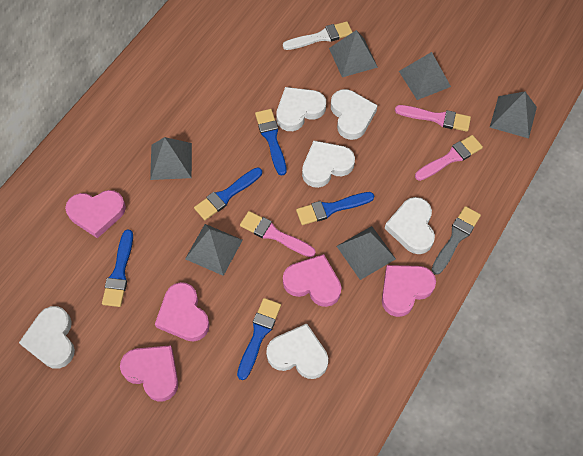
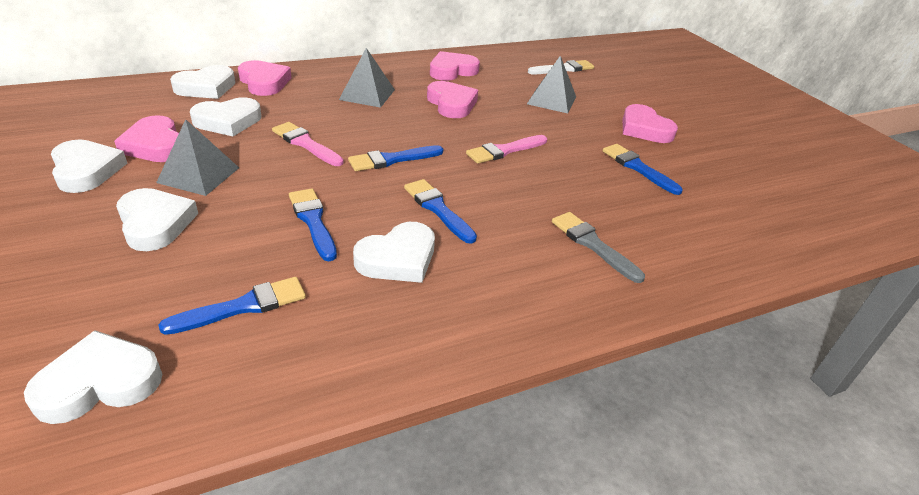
grey pyramid: 6 -> 3
pink brush: 3 -> 2

